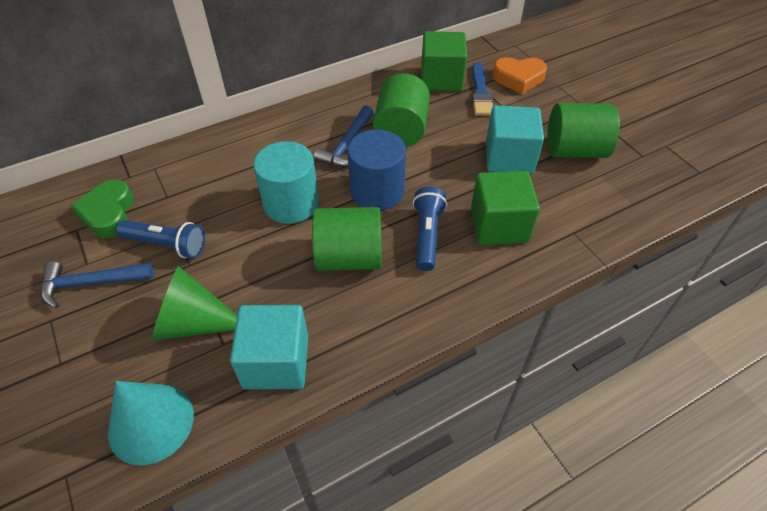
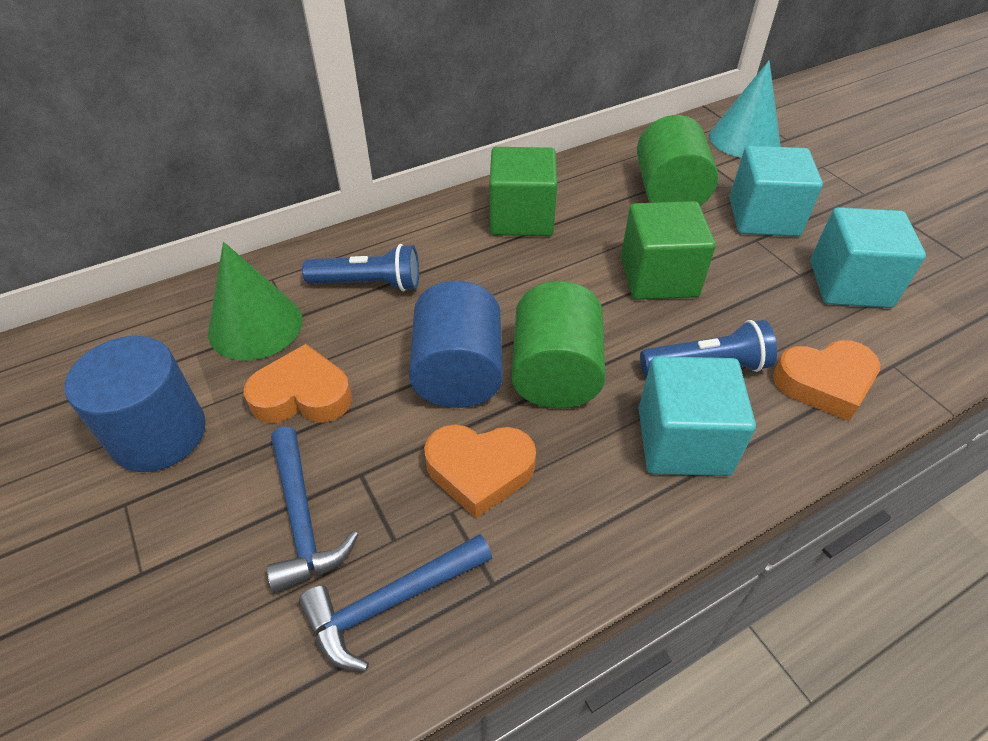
blue brush: 1 -> 0
blue cylinder: 1 -> 2
green cylinder: 3 -> 2
green heart: 1 -> 0
orange heart: 1 -> 3
turquoise cube: 2 -> 3
turquoise cylinder: 1 -> 0

